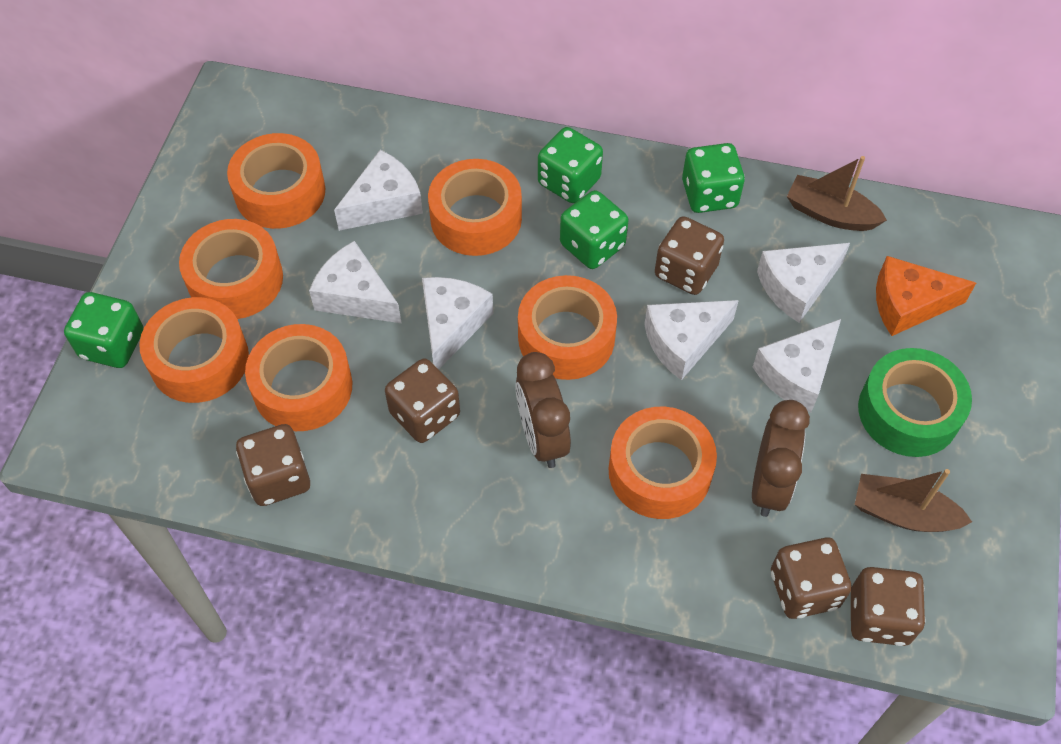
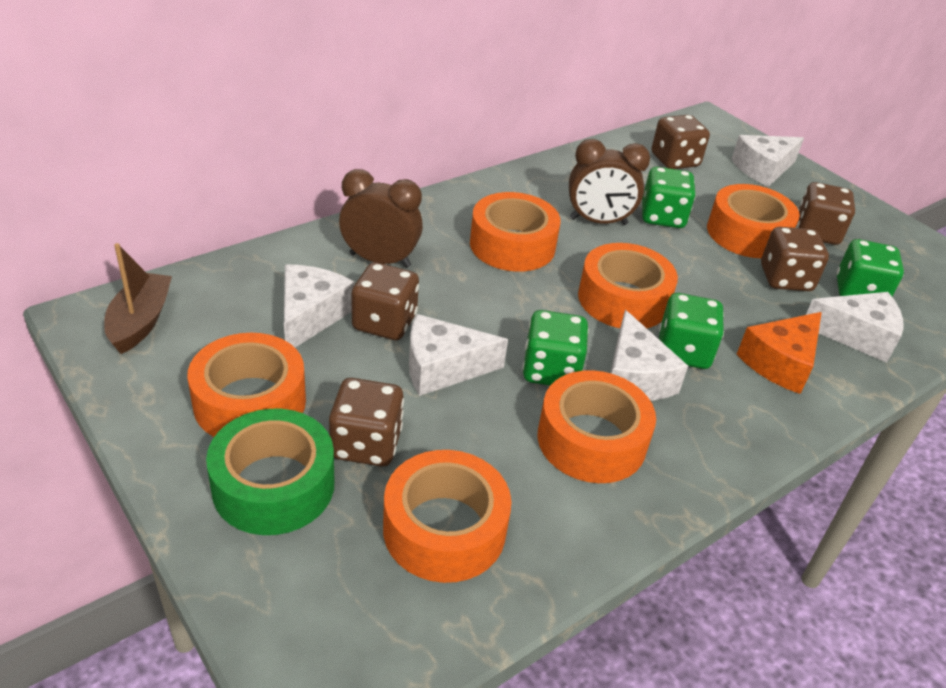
brown boat: 2 -> 1
orange tape: 7 -> 6
white cheese: 6 -> 5

